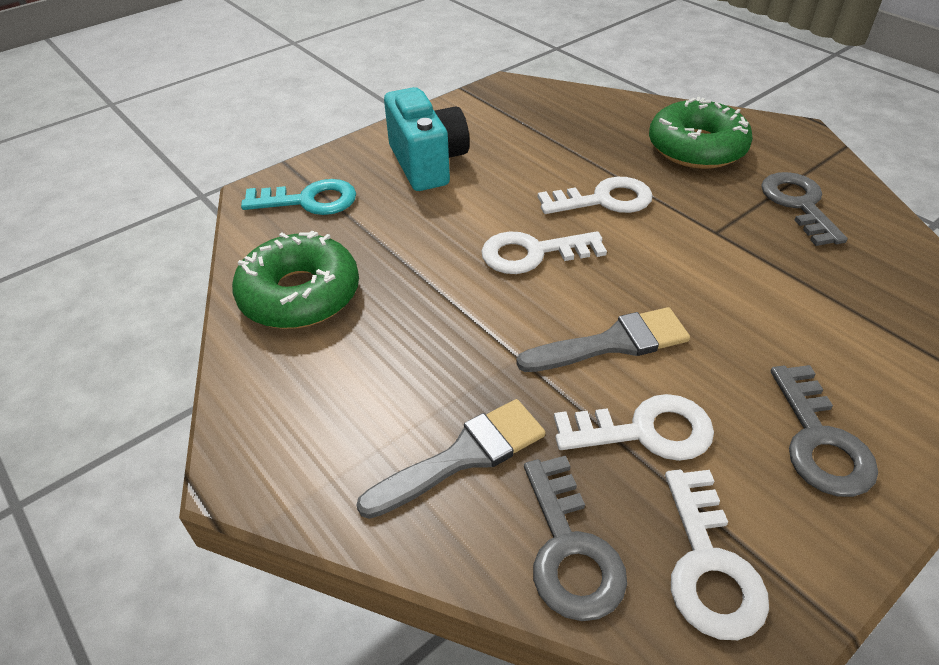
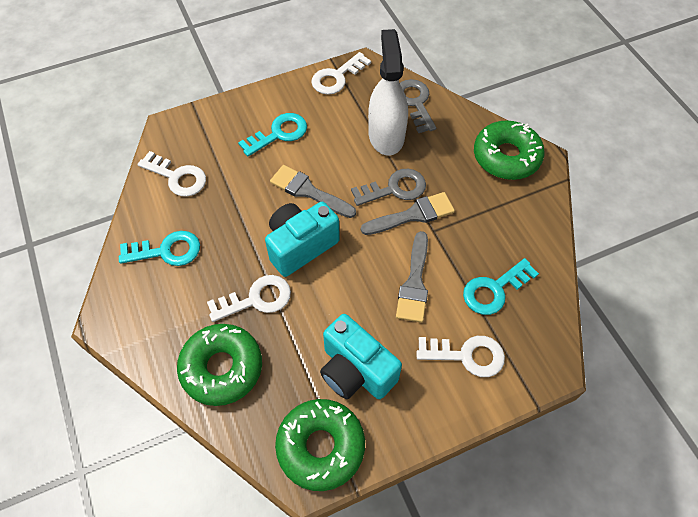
green donut: 2 -> 3
grey brush: 2 -> 3
grey key: 3 -> 2
turquoise camera: 1 -> 2
turquoise key: 1 -> 3
white spray bottle: 0 -> 1

